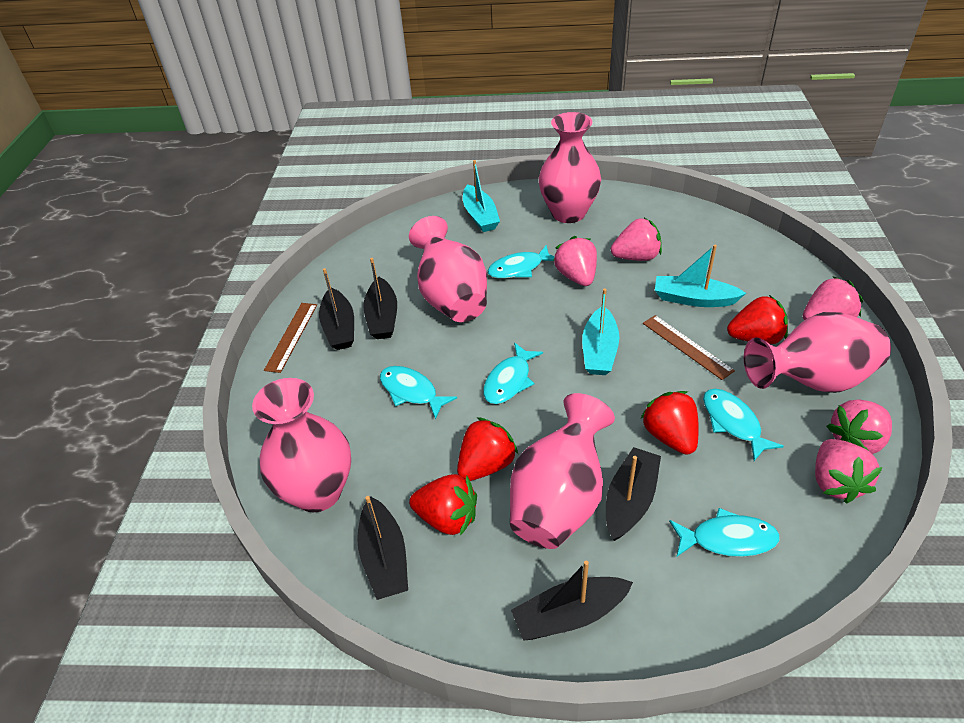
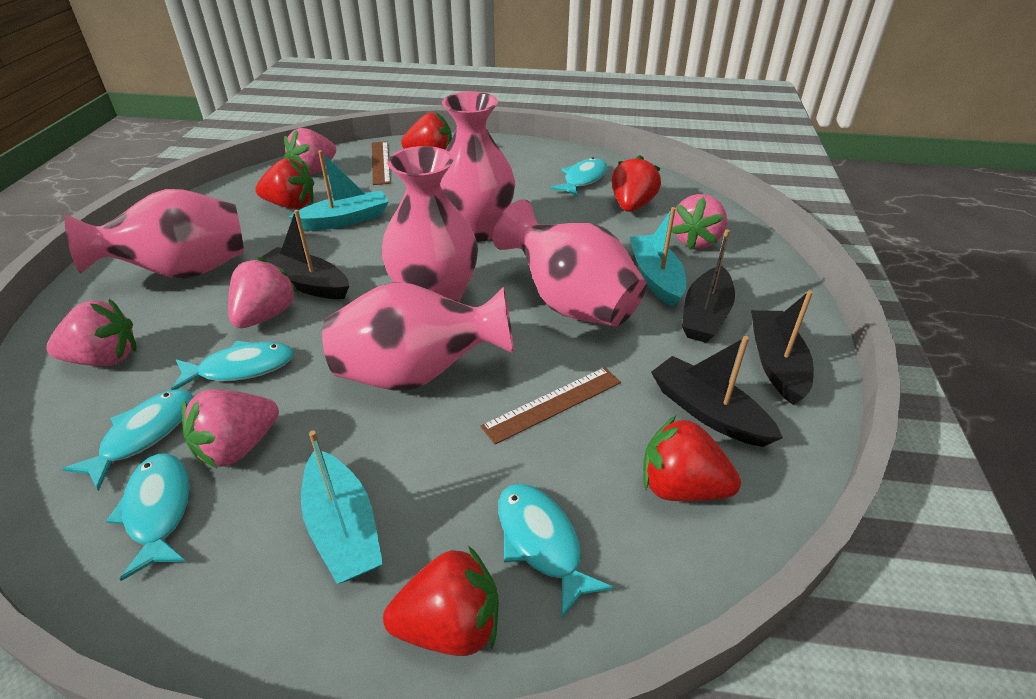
black boat: 5 -> 4
red strawberry: 4 -> 5

